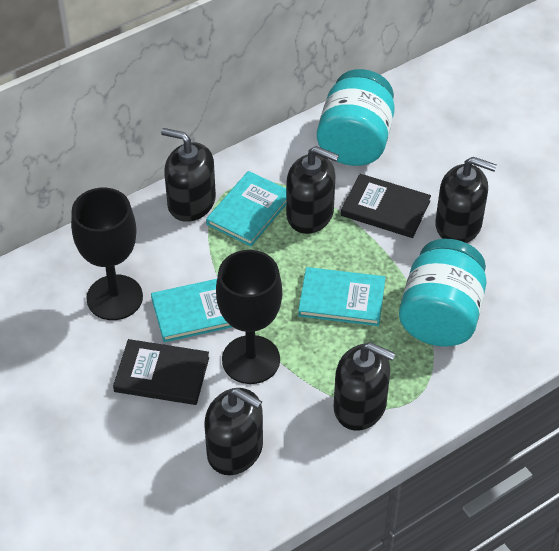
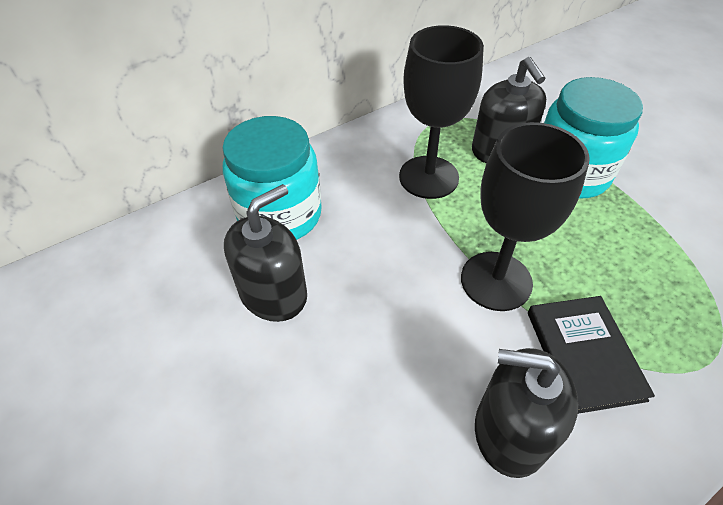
black book: 2 -> 1
black soap dispenser: 5 -> 3
turquoise book: 3 -> 0

